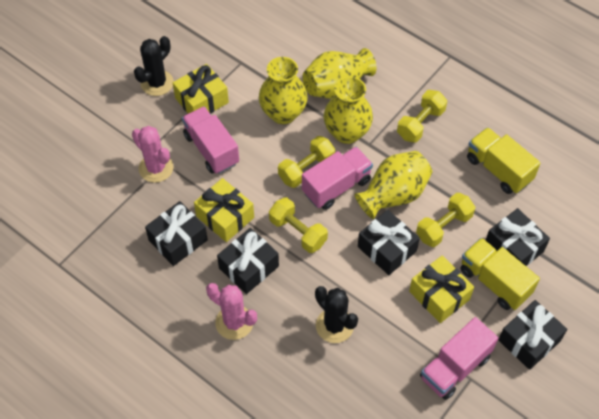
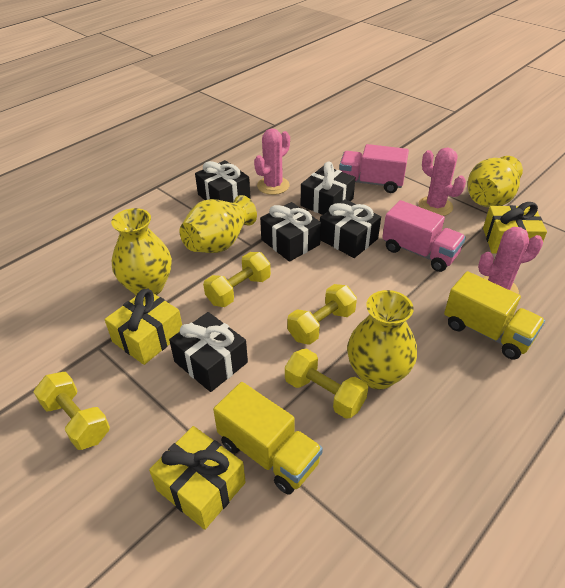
black cactus: 2 -> 0
pink cactus: 2 -> 3
pink truck: 3 -> 2

